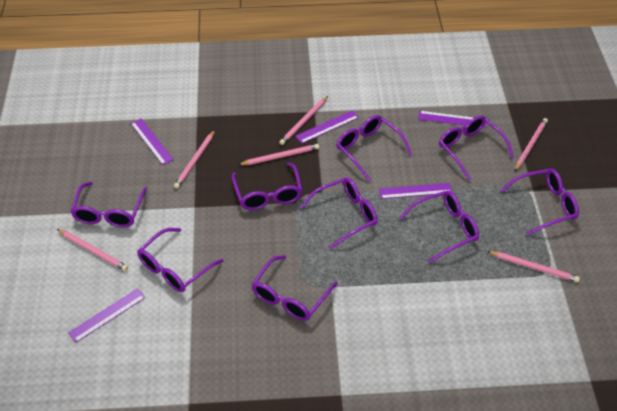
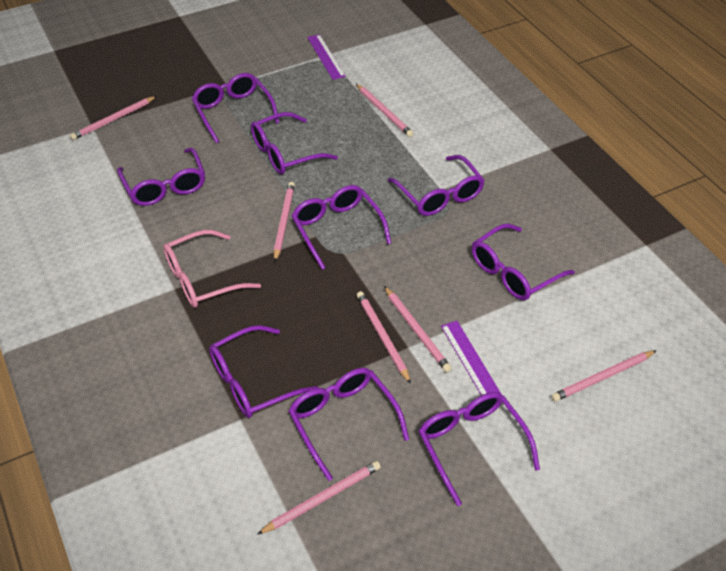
pink glasses: 0 -> 1
pink pencil: 6 -> 7
purple ruler: 5 -> 2

